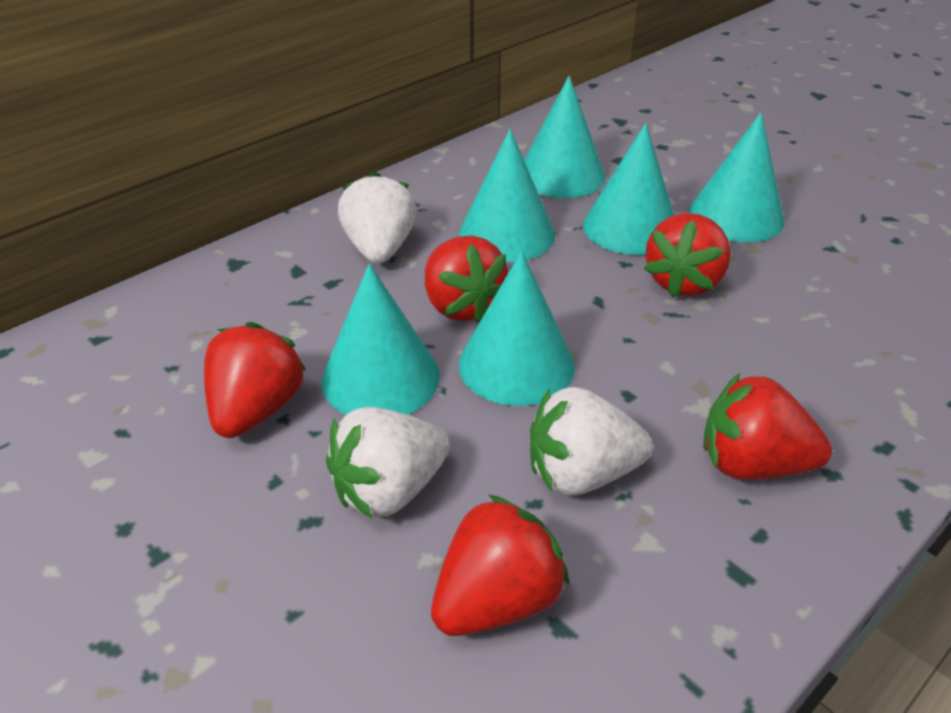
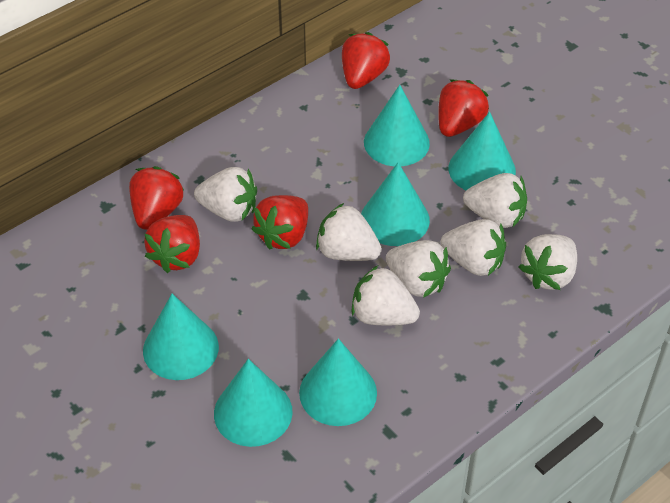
white strawberry: 3 -> 7

